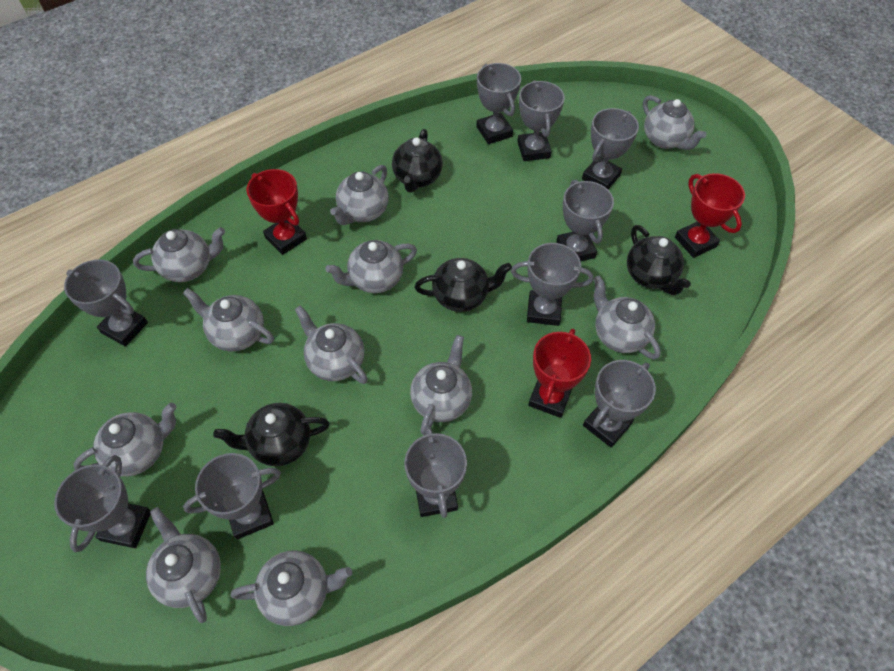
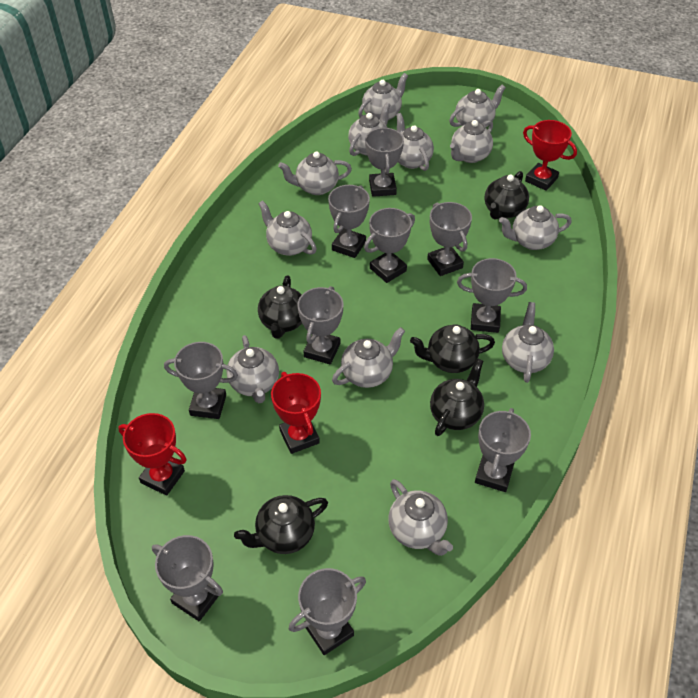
black teapot: 4 -> 5
grey teapot: 11 -> 12

